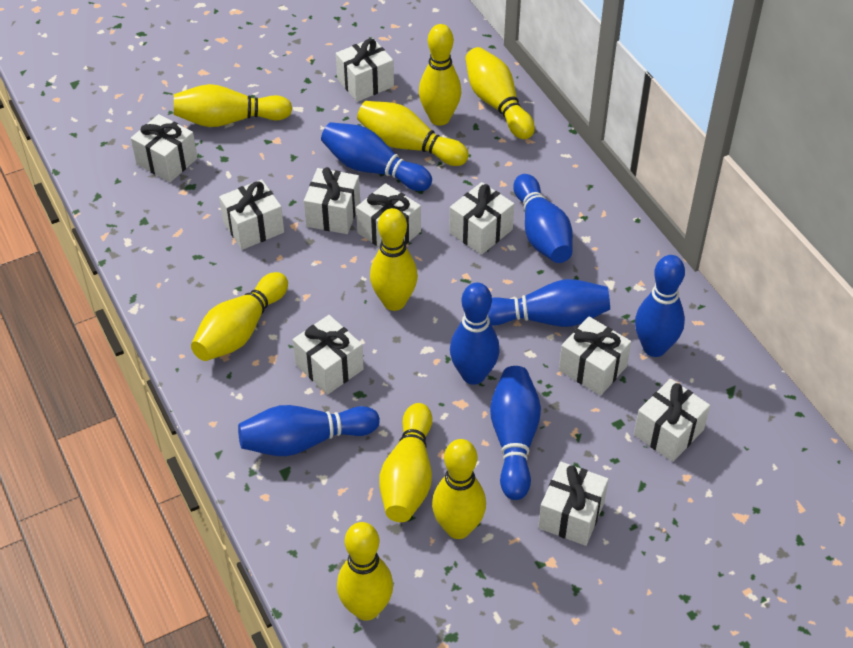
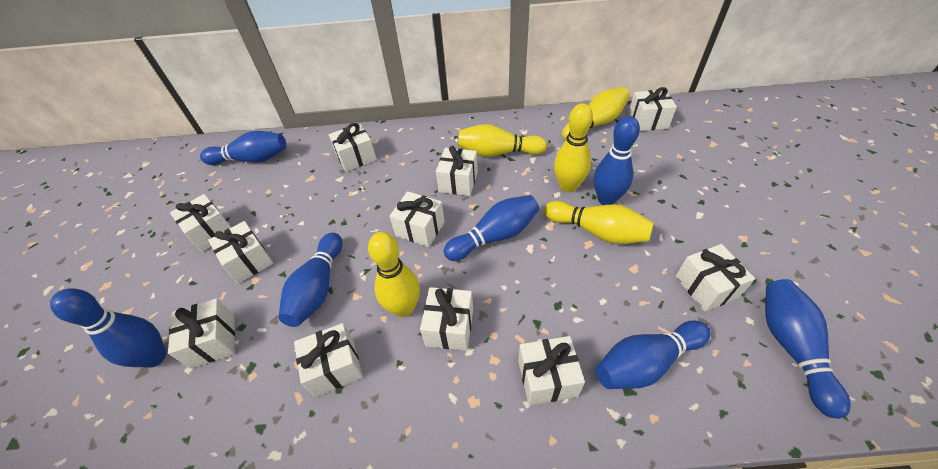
white gift: 10 -> 11
yellow bowling pin: 9 -> 5

